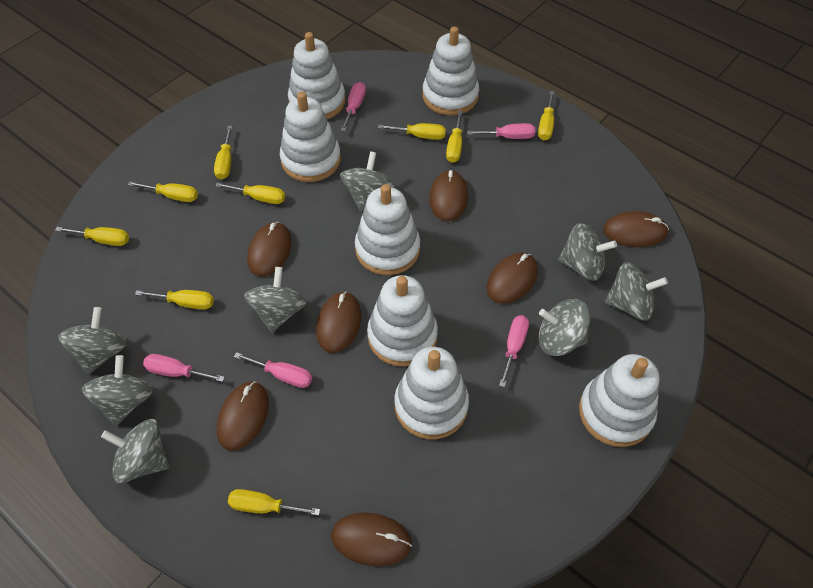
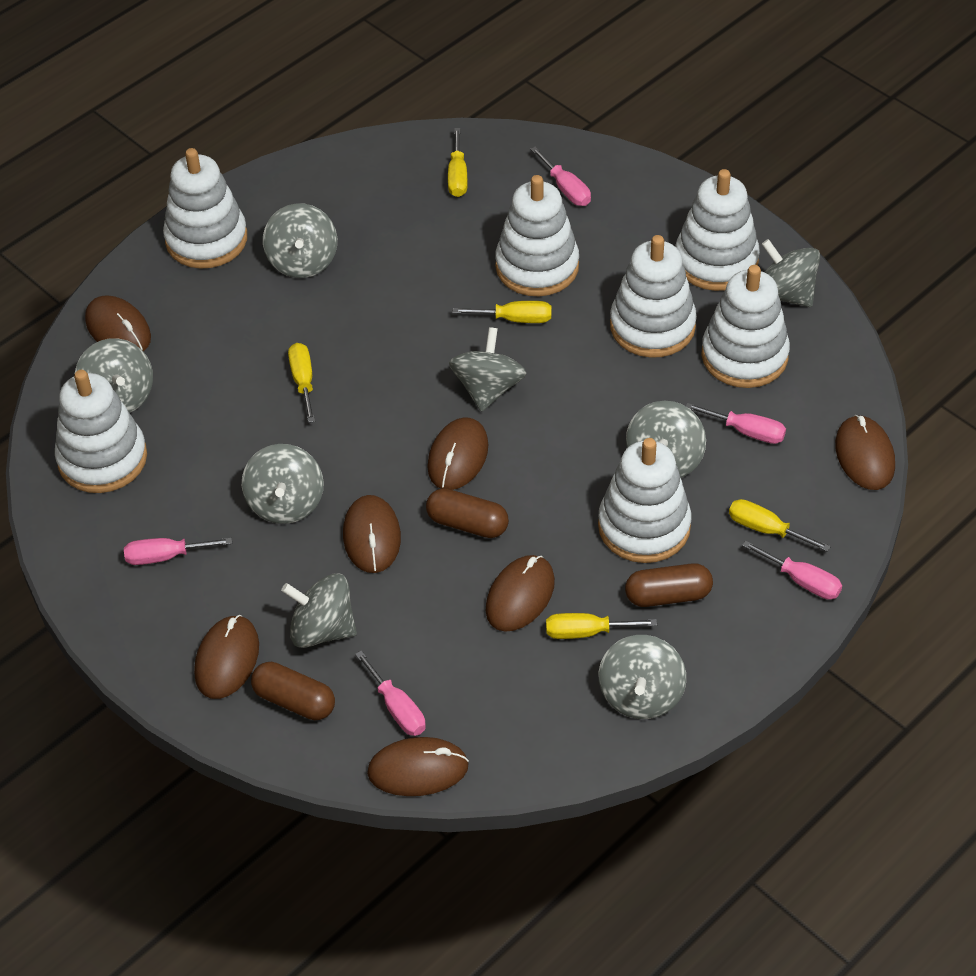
brown capsule: 0 -> 3
yellow screwdriver: 9 -> 5

